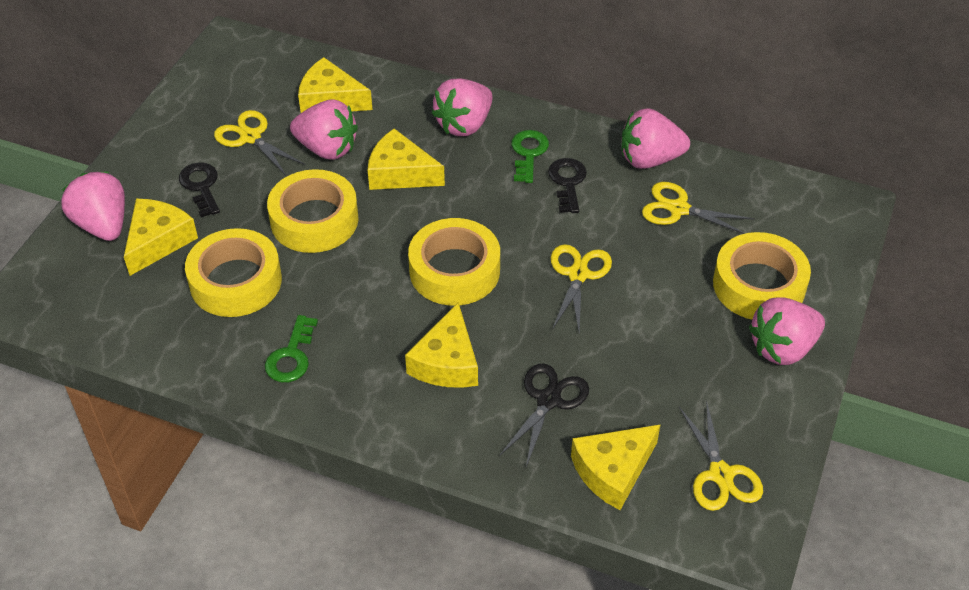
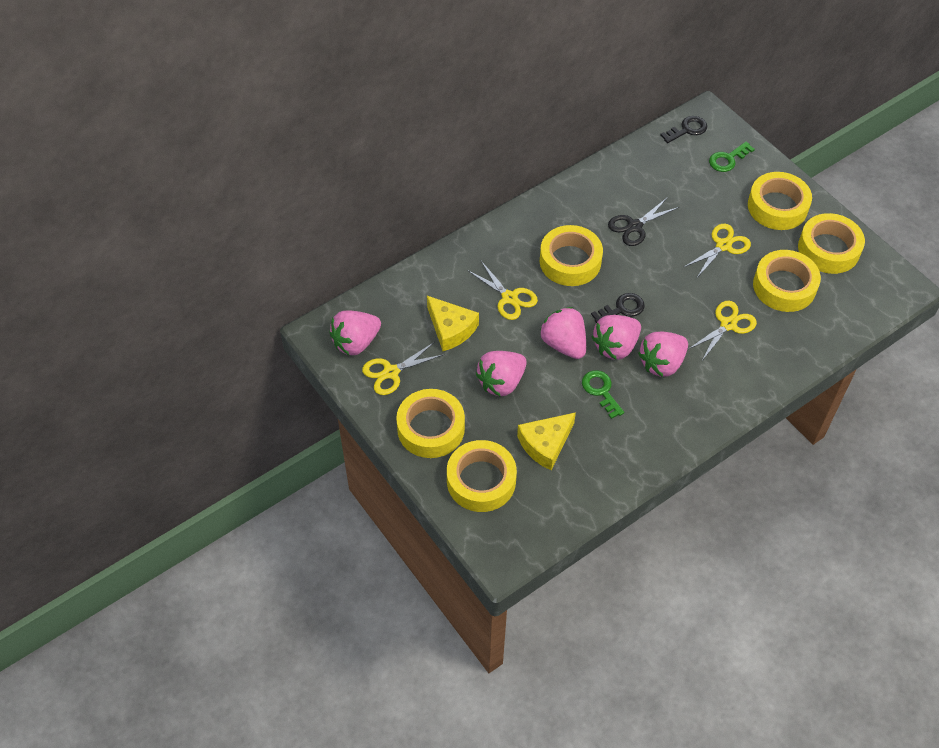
yellow cheese: 5 -> 2
yellow tape: 4 -> 6

